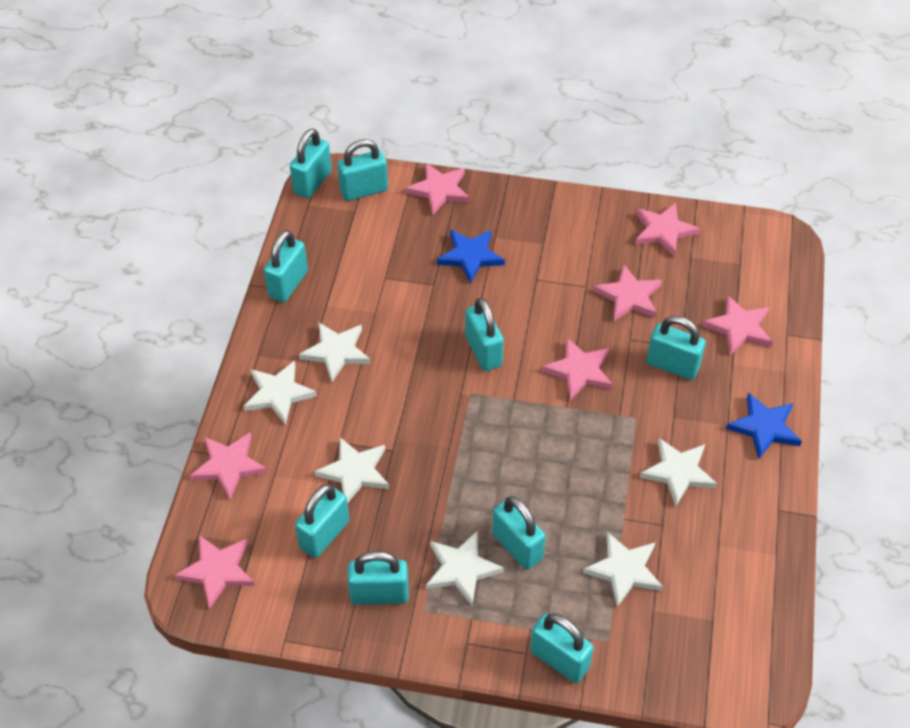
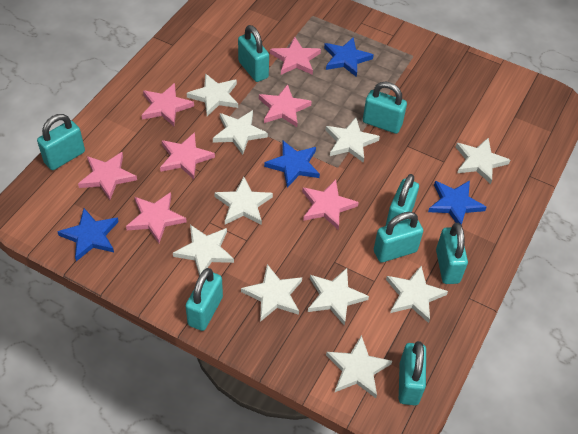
blue star: 2 -> 4
turquoise padlock: 9 -> 8
white star: 6 -> 10

